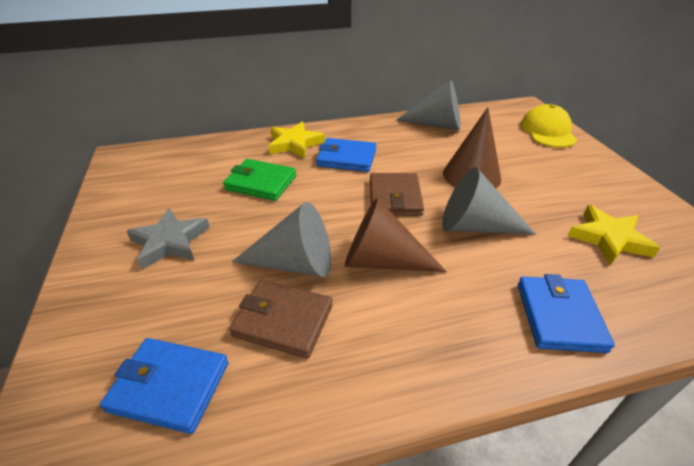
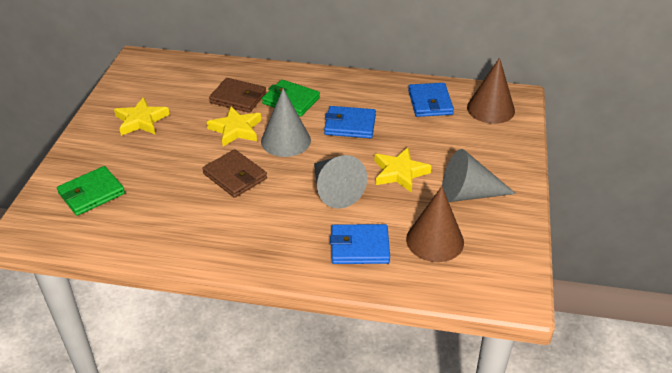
green wallet: 1 -> 2
grey star: 1 -> 0
yellow cap: 1 -> 0
yellow star: 2 -> 3

